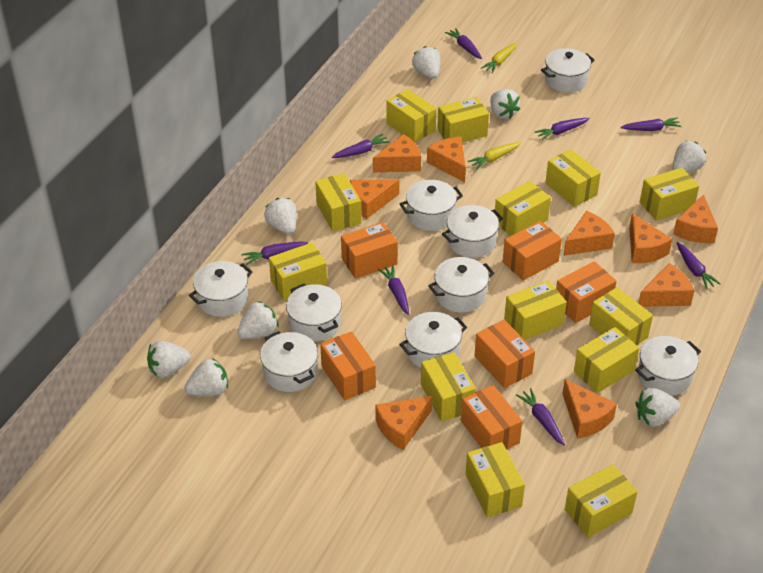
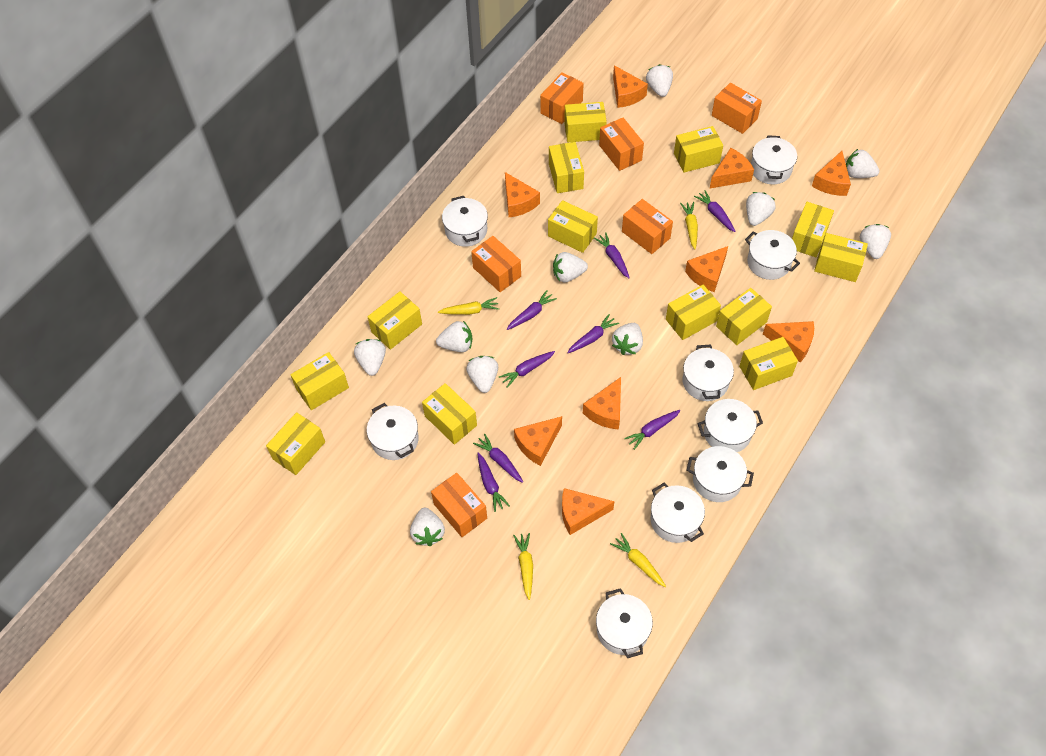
white strawberry: 8 -> 10
yellow carrot: 2 -> 4

